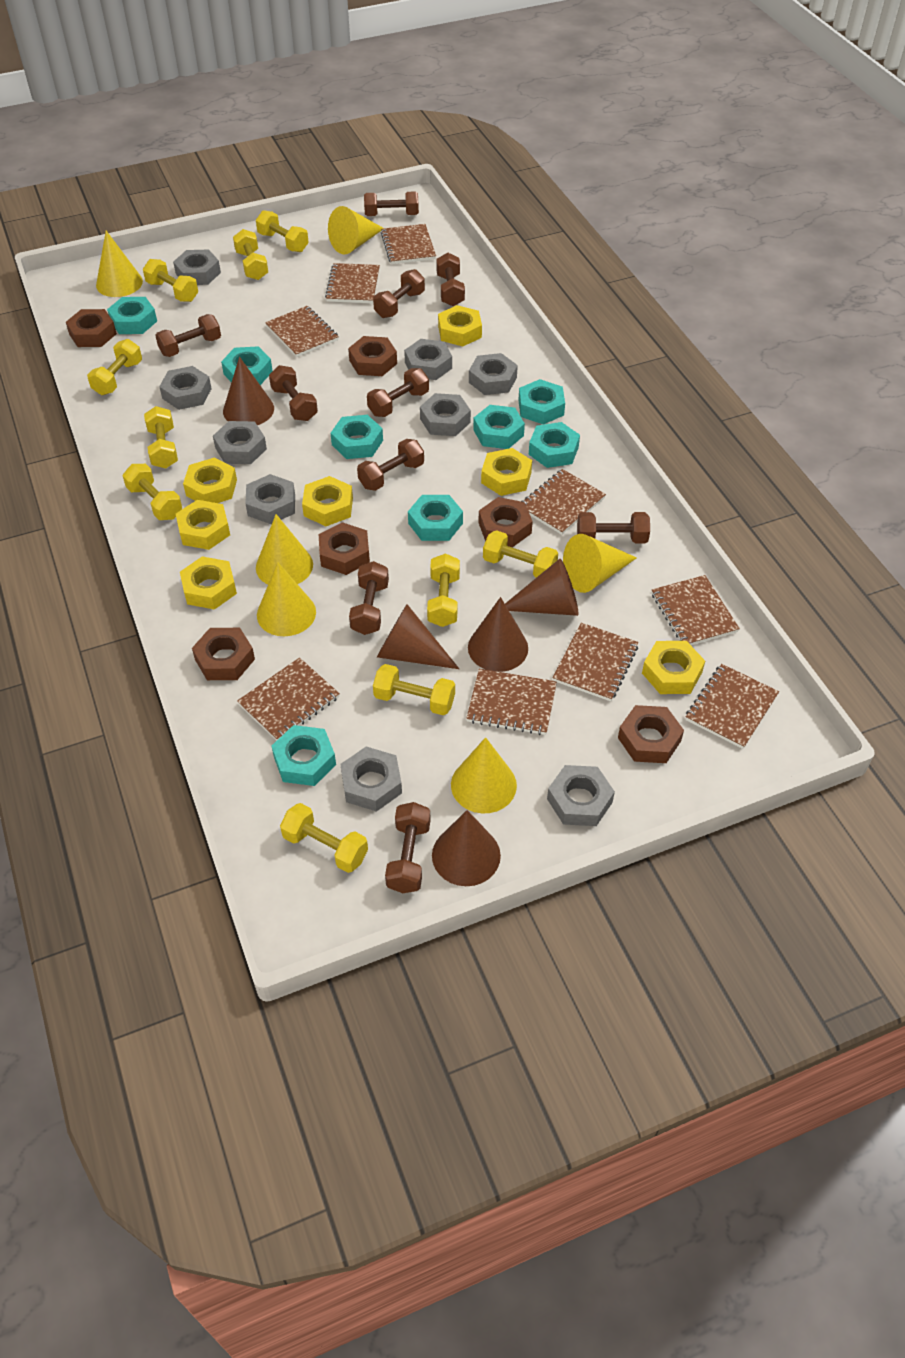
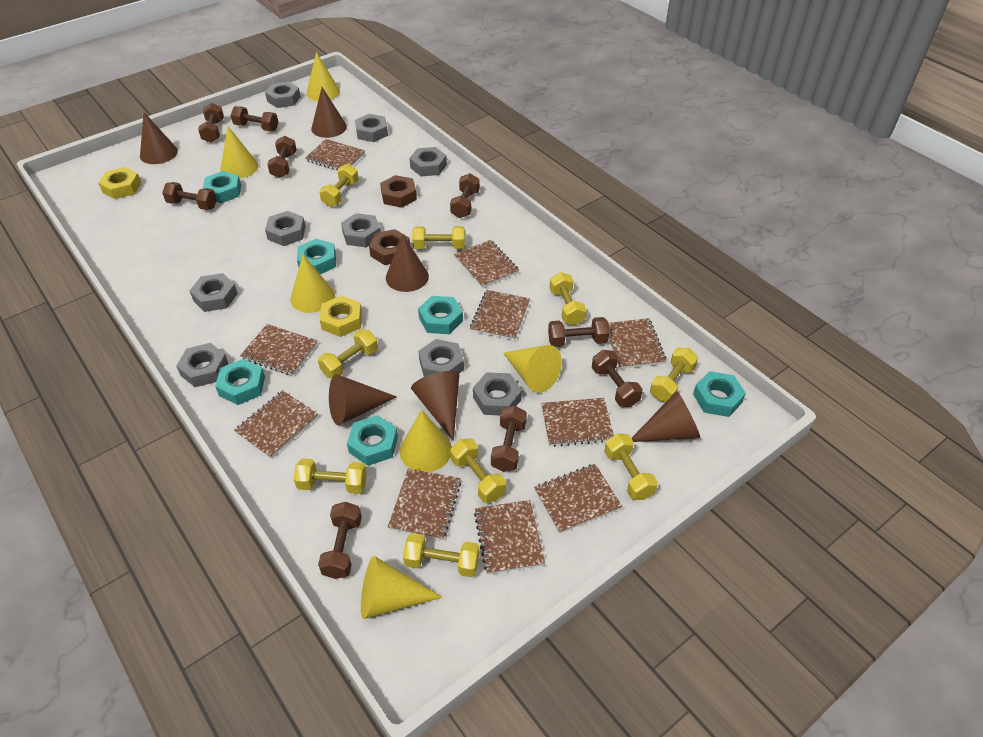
brown cone: 5 -> 6
brown dumbbell: 10 -> 9
brown notebook: 9 -> 10
brown nut: 6 -> 2
turquoise nut: 8 -> 6
yellow dumbbell: 10 -> 9
yellow nut: 7 -> 2

